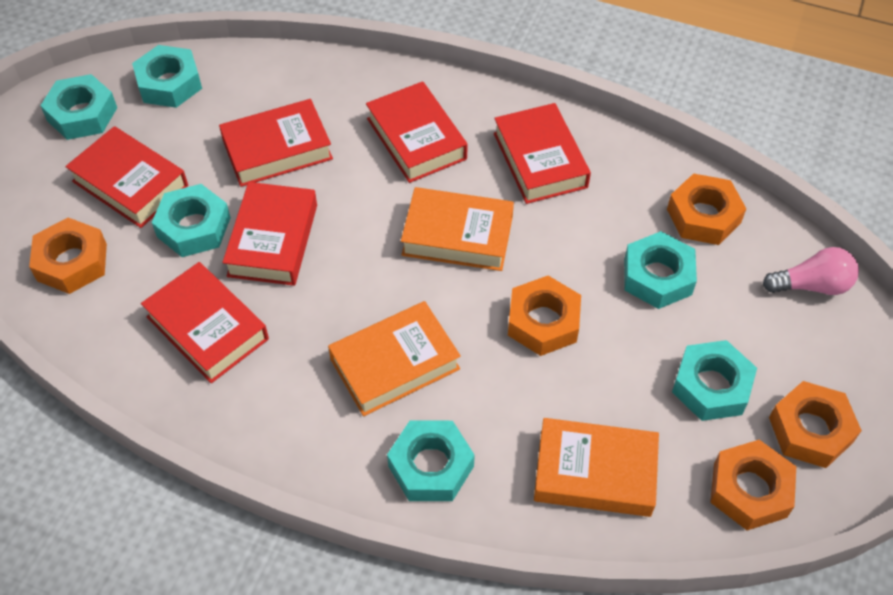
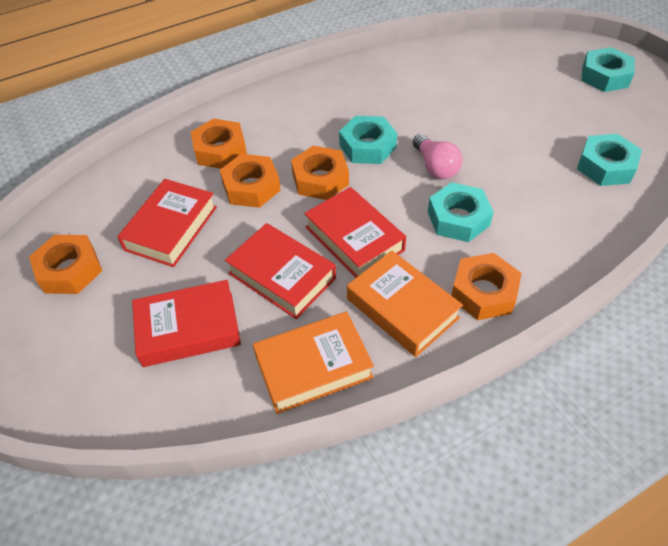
orange book: 3 -> 2
red book: 6 -> 4
turquoise nut: 6 -> 4

